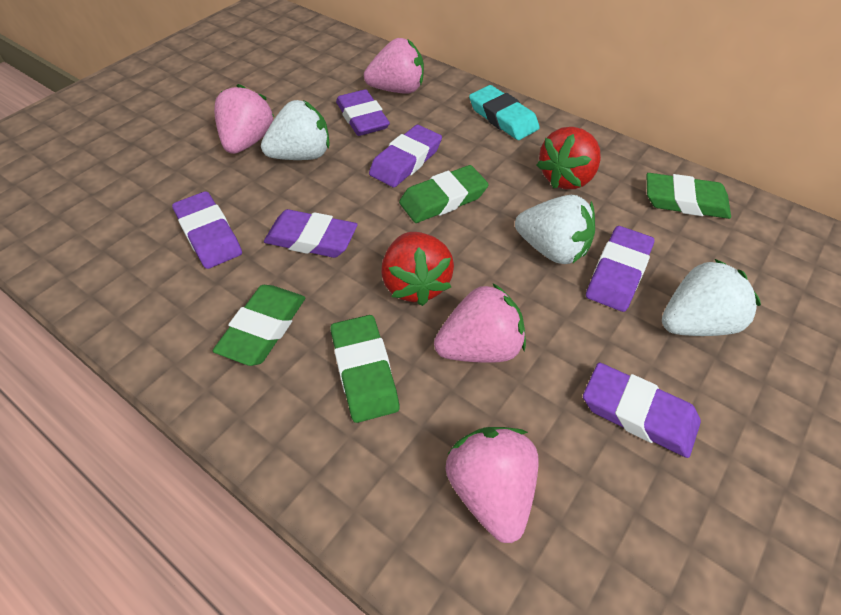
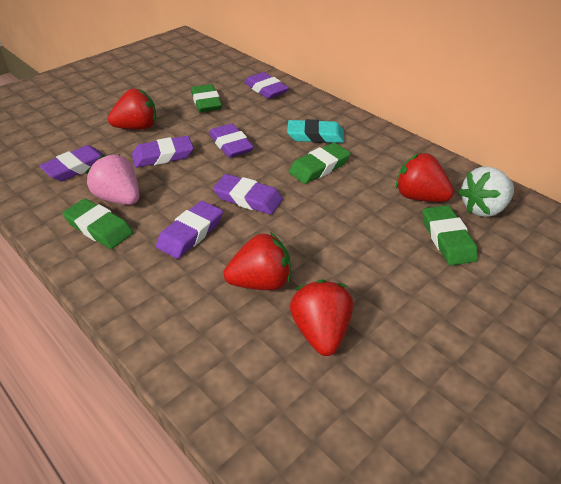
pink strawberry: 4 -> 1
red strawberry: 2 -> 4
white strawberry: 3 -> 1

